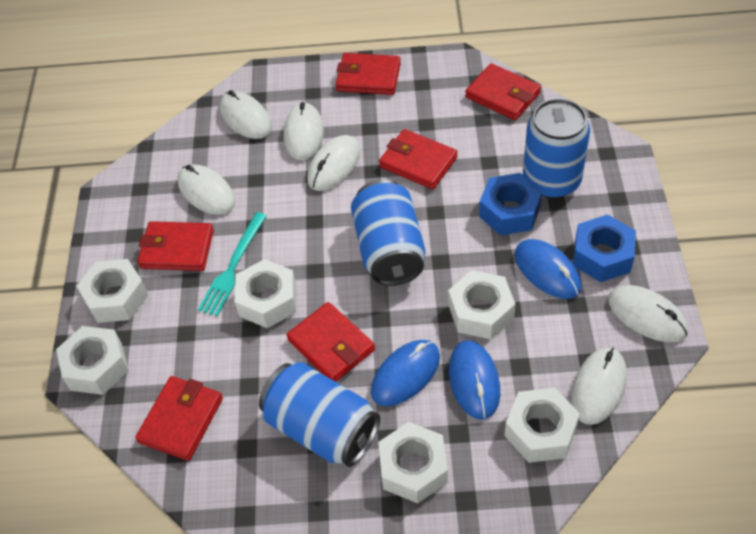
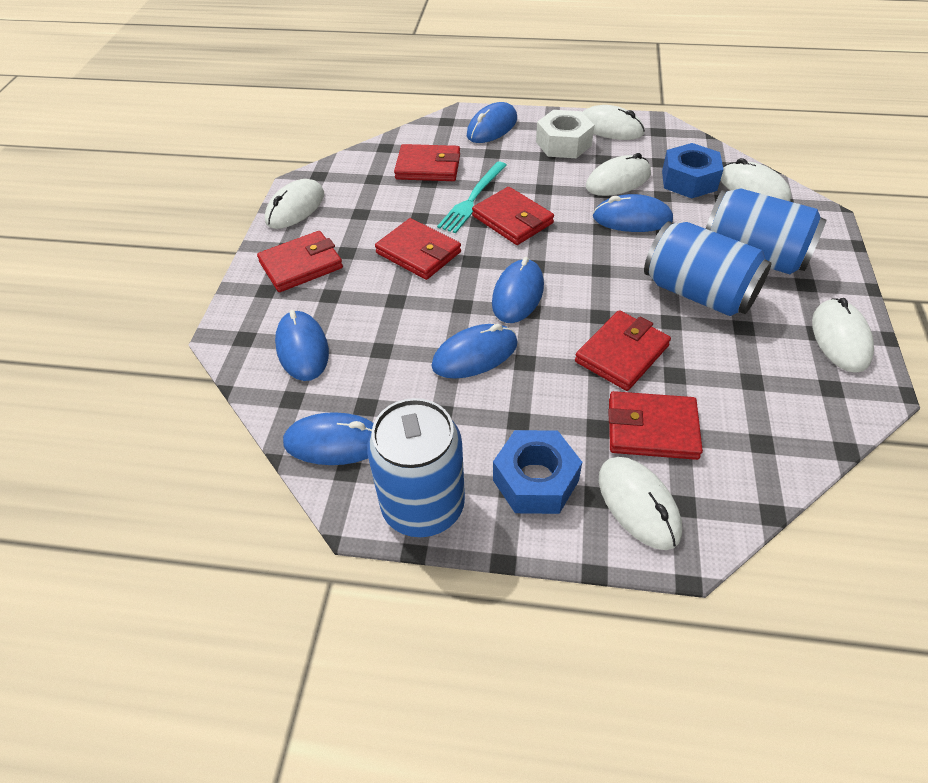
blue mouse: 3 -> 6
white nut: 6 -> 1

